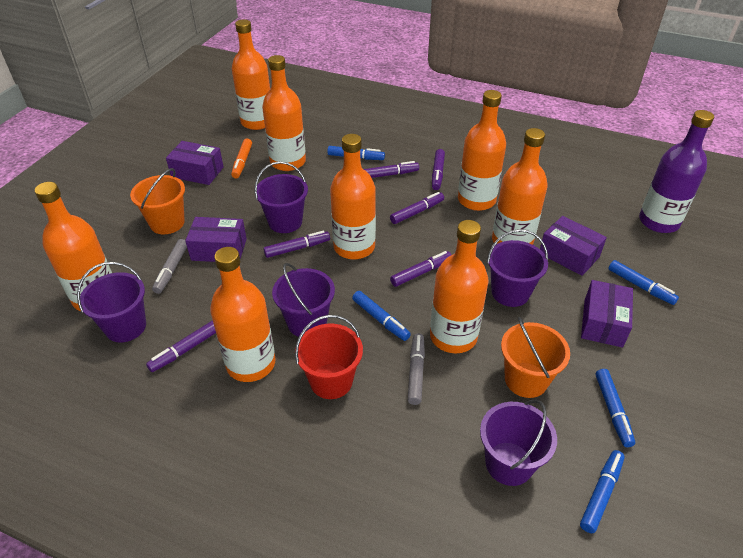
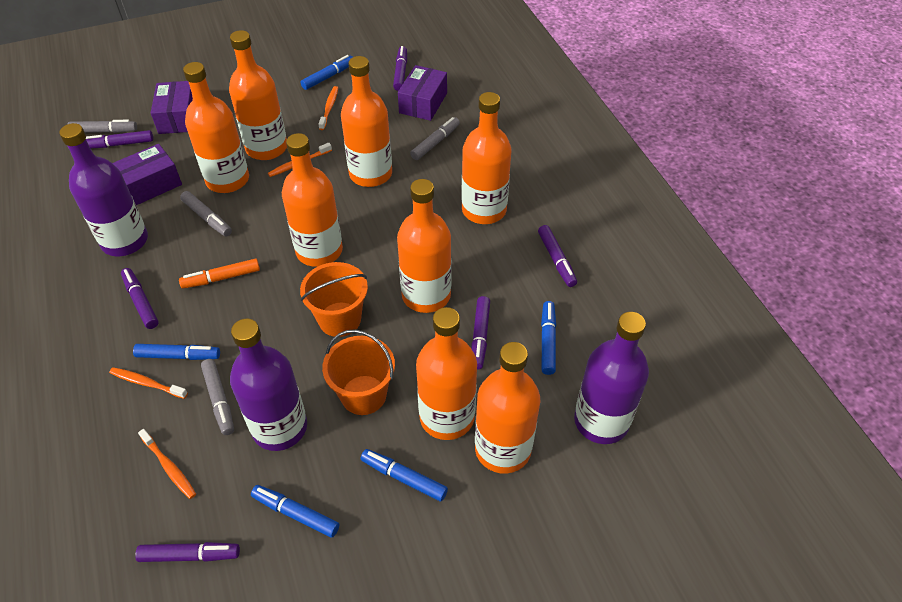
grey marker: 2 -> 4
orange toothbrush: 0 -> 4
purple bottle: 1 -> 3
purple box: 4 -> 3
purple bucket: 5 -> 0
red bucket: 1 -> 0

